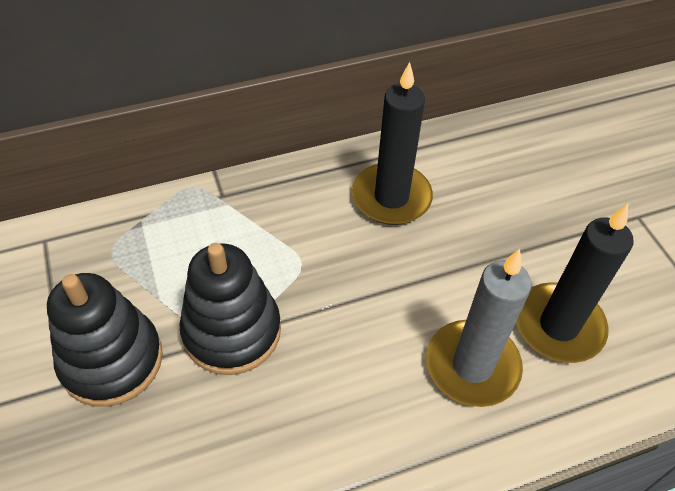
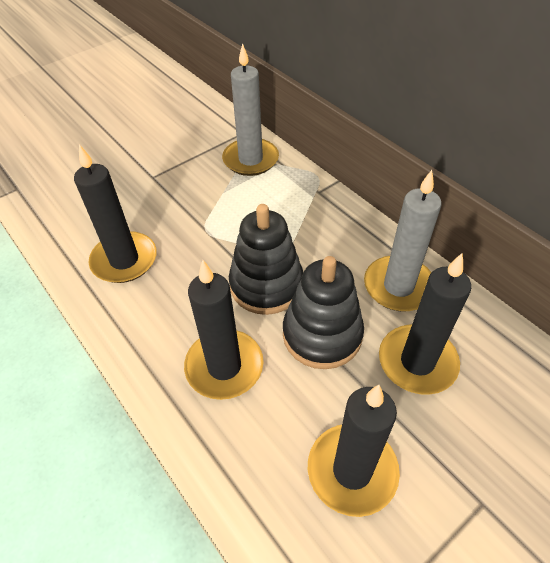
black candle: 2 -> 4
grey candle: 1 -> 2

